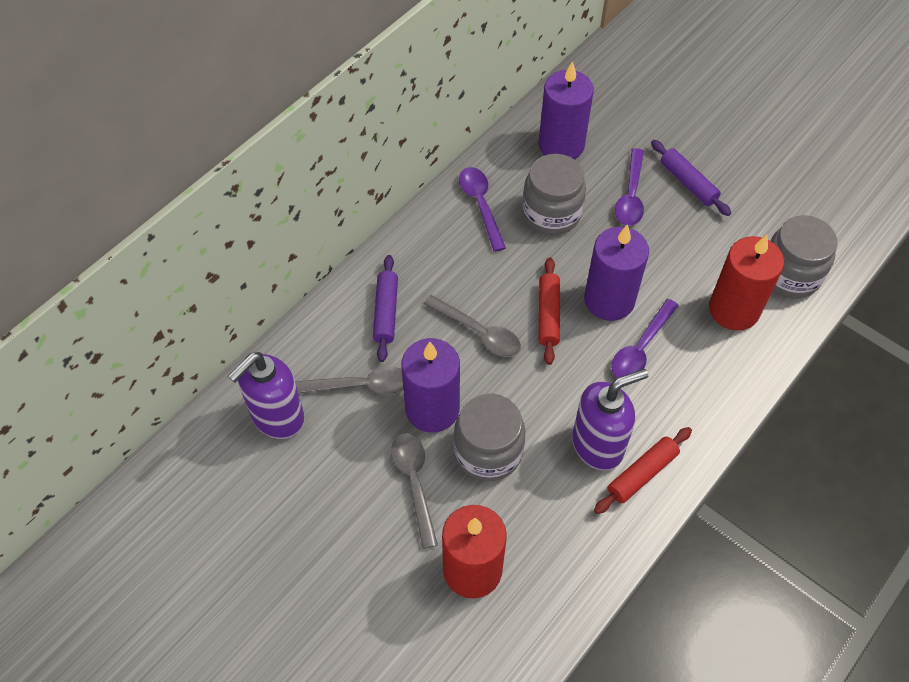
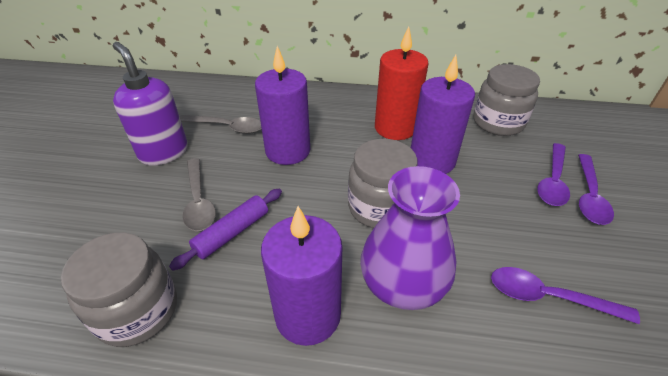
grey spoon: 3 -> 2
purple rolling pin: 2 -> 1
purple soap dispenser: 2 -> 1
purple vase: 0 -> 1
red candle: 2 -> 1
red rolling pin: 2 -> 0

